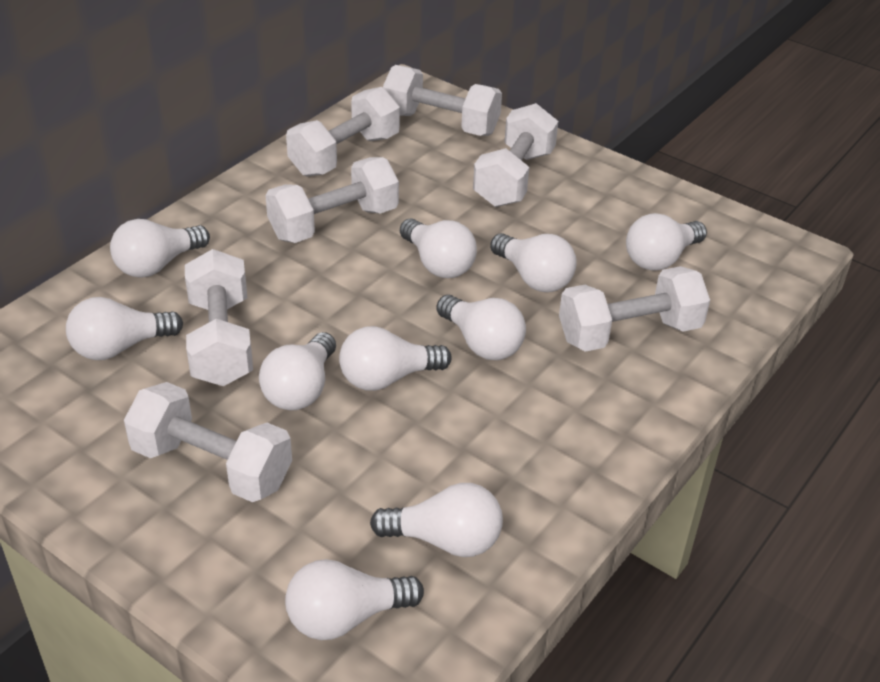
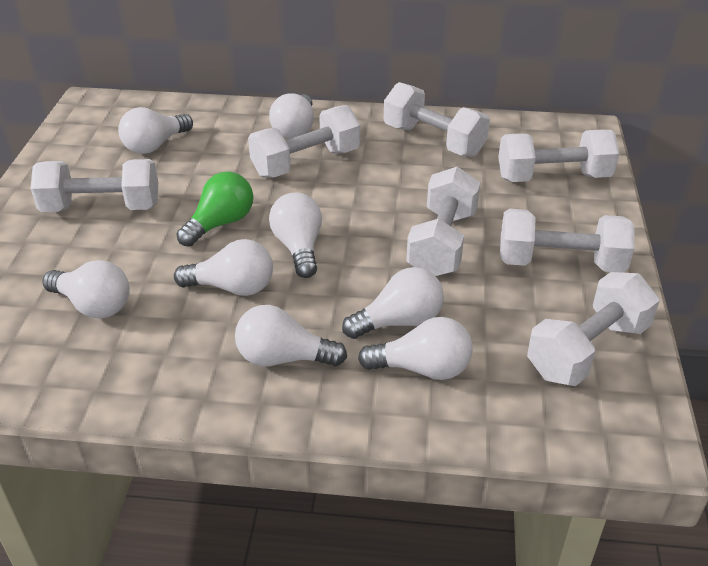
green light bulb: 0 -> 1
white light bulb: 10 -> 8

